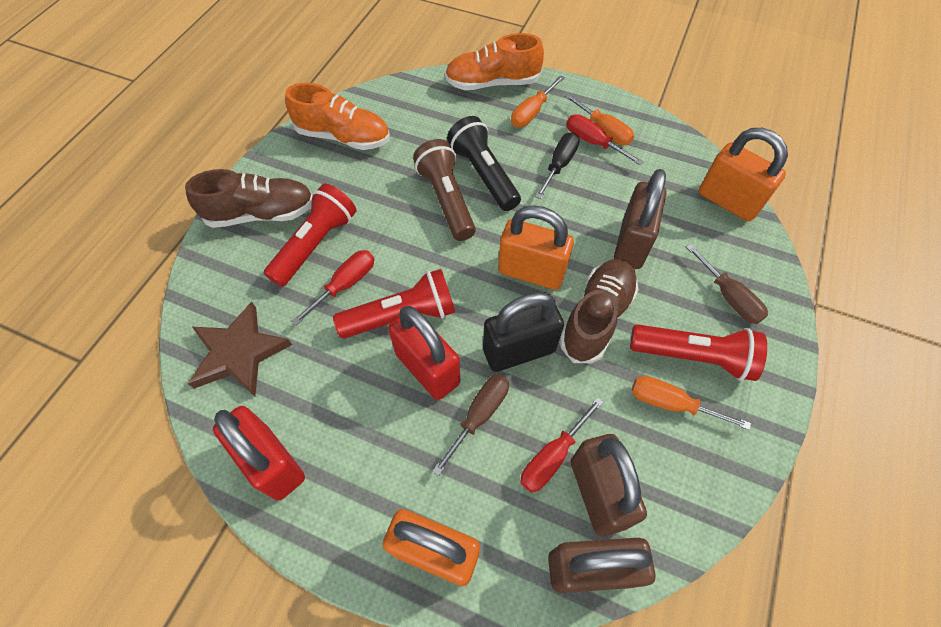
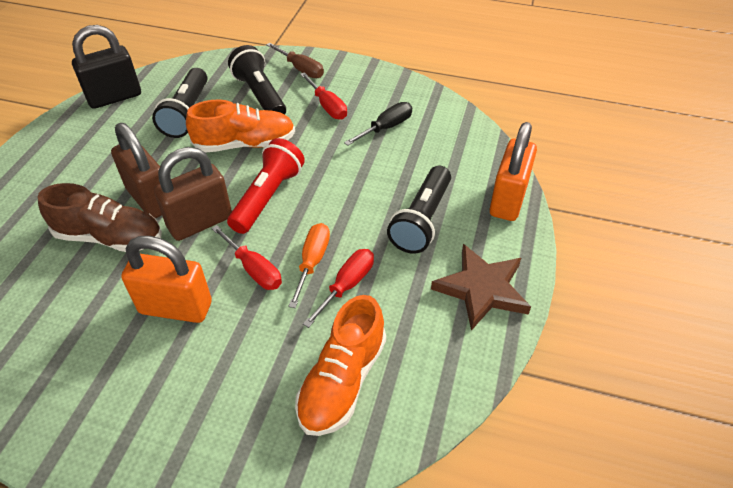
black flashlight: 1 -> 3
brown flashlight: 1 -> 0
brown padlock: 3 -> 2
brown screwdriver: 2 -> 1
brown shoe: 2 -> 1
orange padlock: 3 -> 2
orange screwdriver: 3 -> 1
red flashlight: 3 -> 1
red padlock: 2 -> 0

